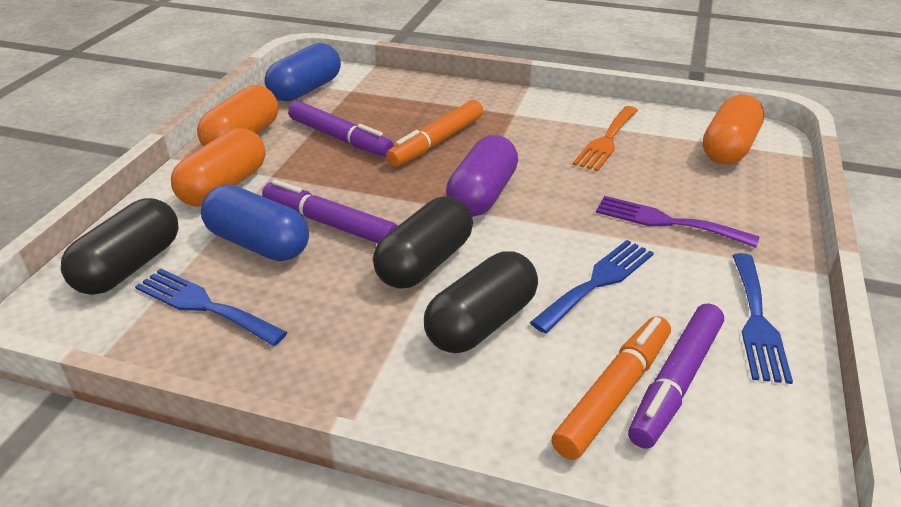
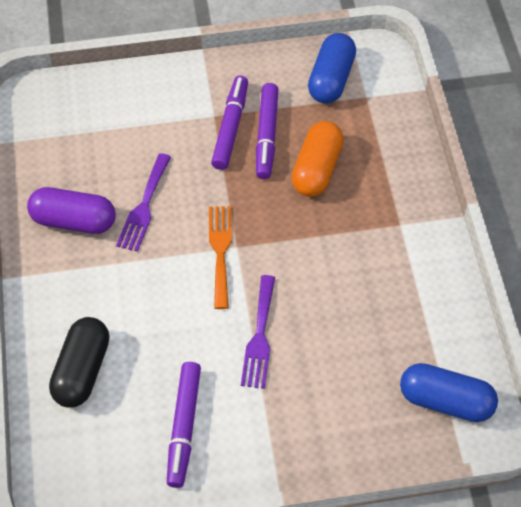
black capsule: 3 -> 1
blue fork: 3 -> 0
orange capsule: 3 -> 1
orange marker: 2 -> 0
purple fork: 1 -> 2

